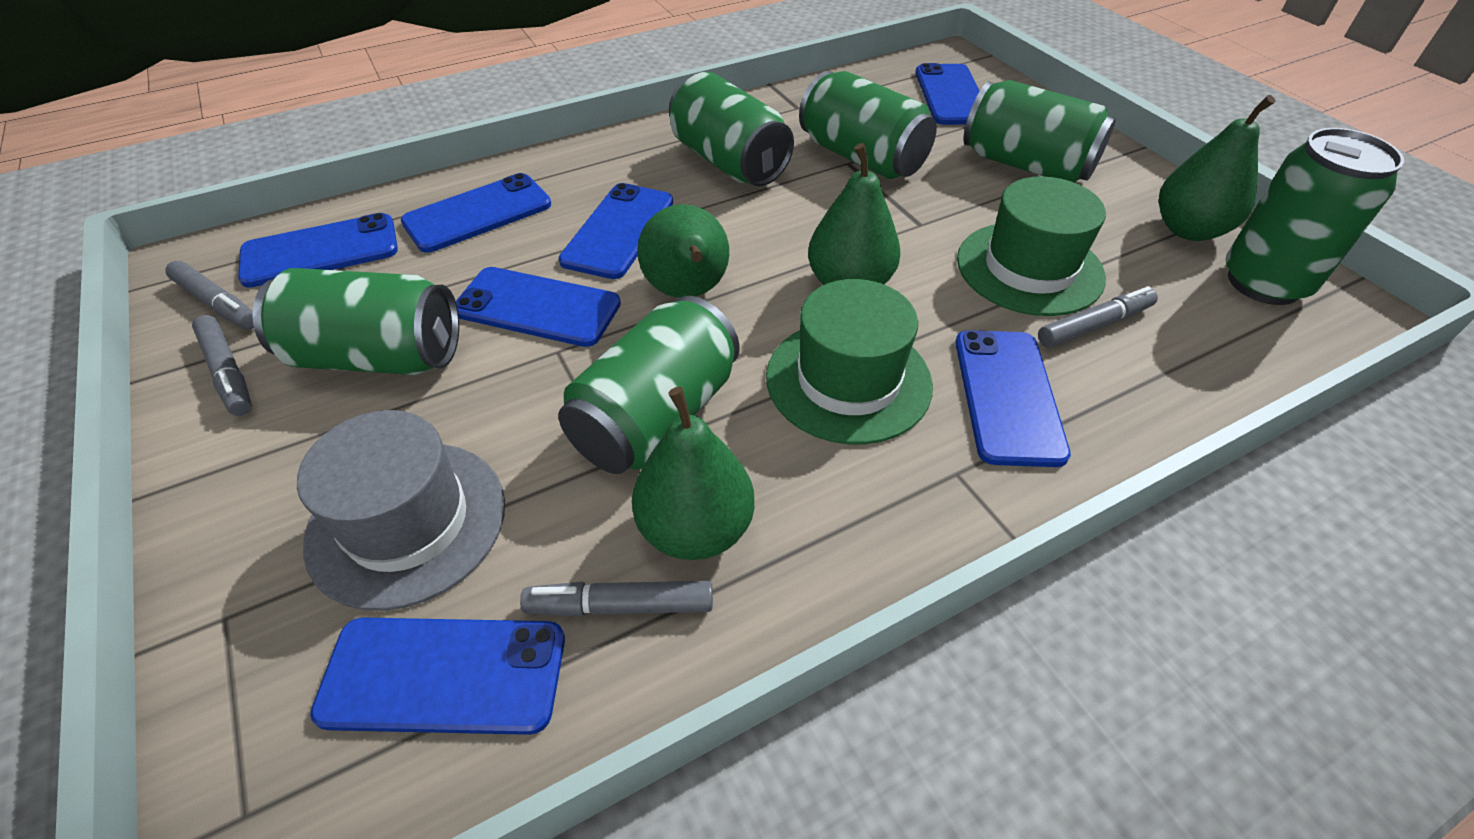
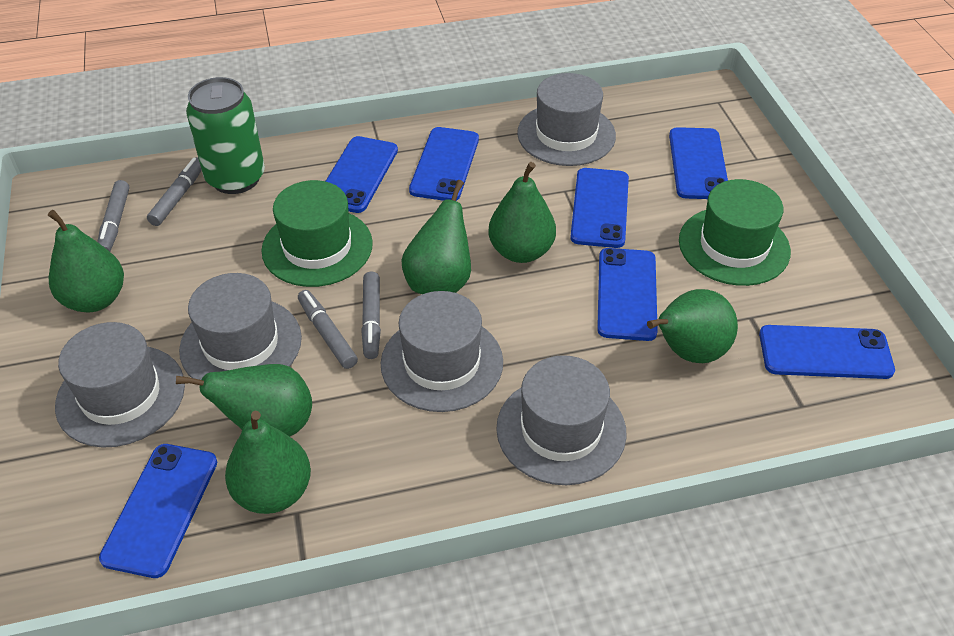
green can: 6 -> 1
green pear: 4 -> 6
grey hat: 1 -> 5

